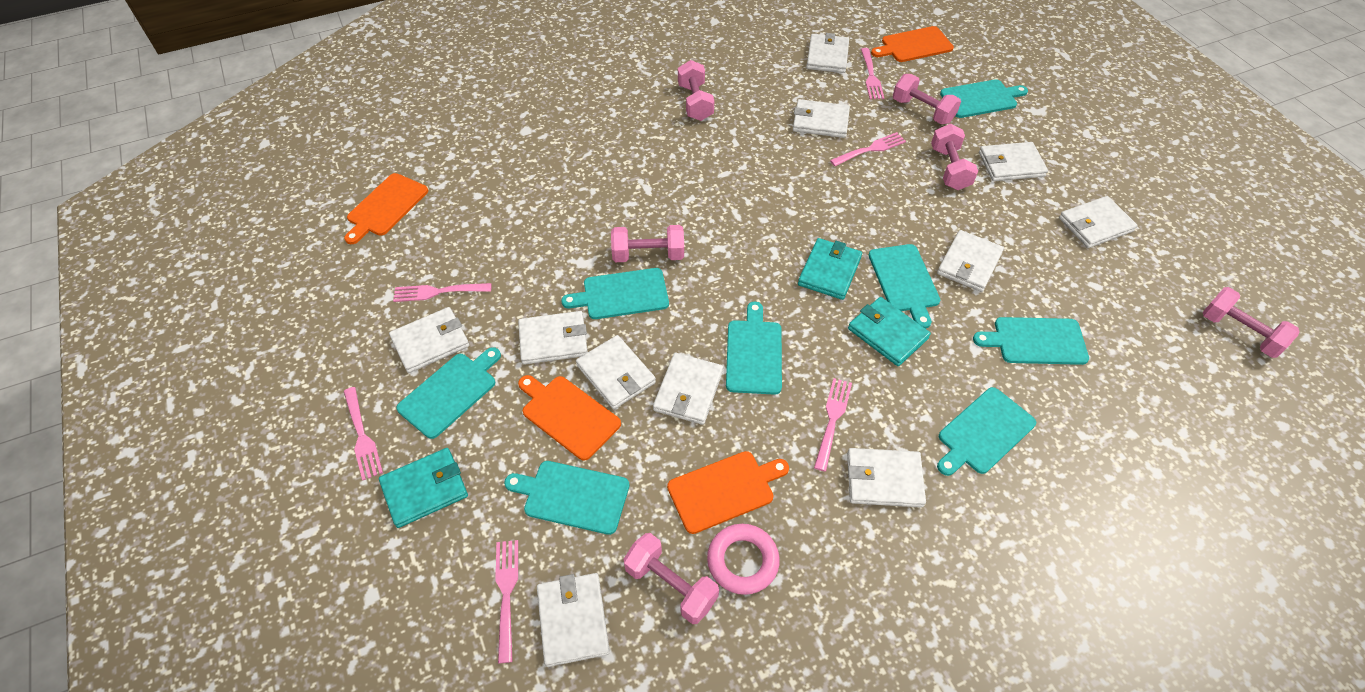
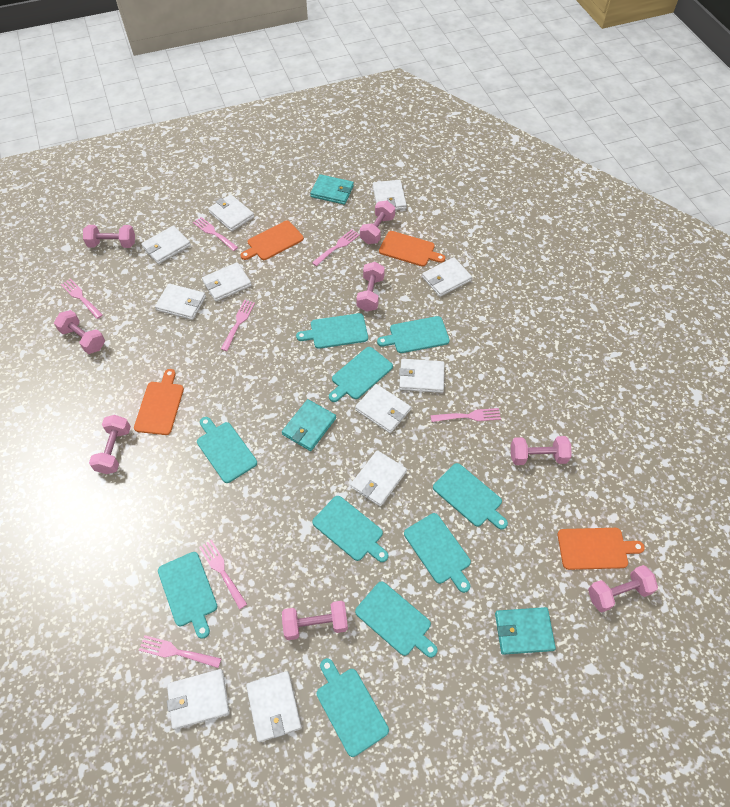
pink dumbbell: 6 -> 8
pink fork: 6 -> 7
pink ring: 1 -> 0
turquoise cutting board: 8 -> 10

